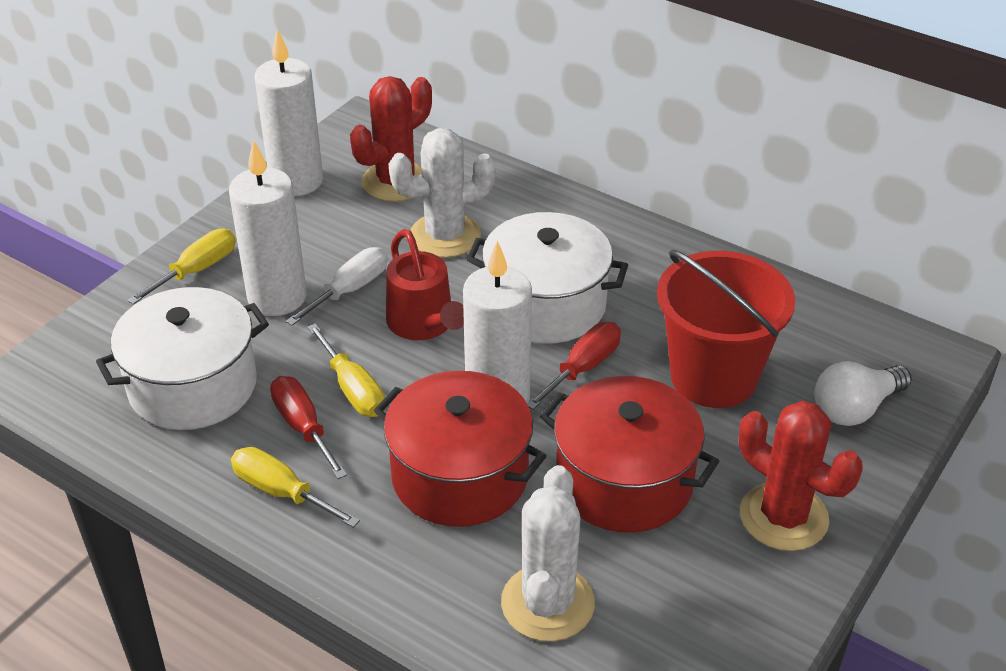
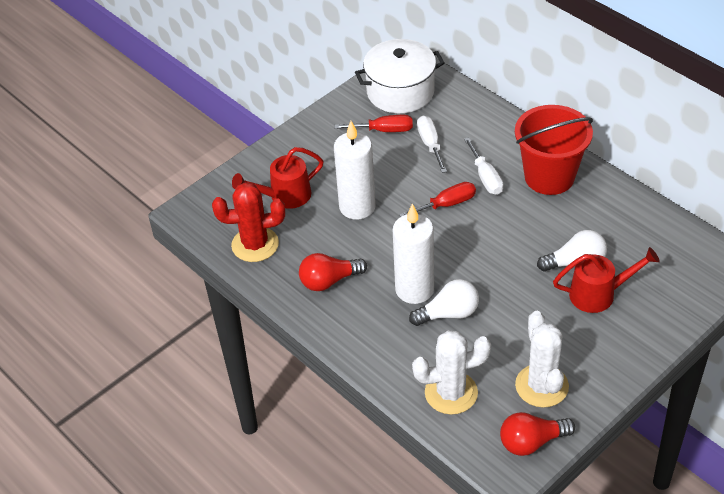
red cactus: 2 -> 1
red light bulb: 0 -> 2
red pot: 2 -> 0
red watering can: 1 -> 2
white candle: 3 -> 2
white light bulb: 1 -> 2
white pot: 2 -> 1
white screwdriver: 1 -> 2
yellow screwdriver: 3 -> 0

